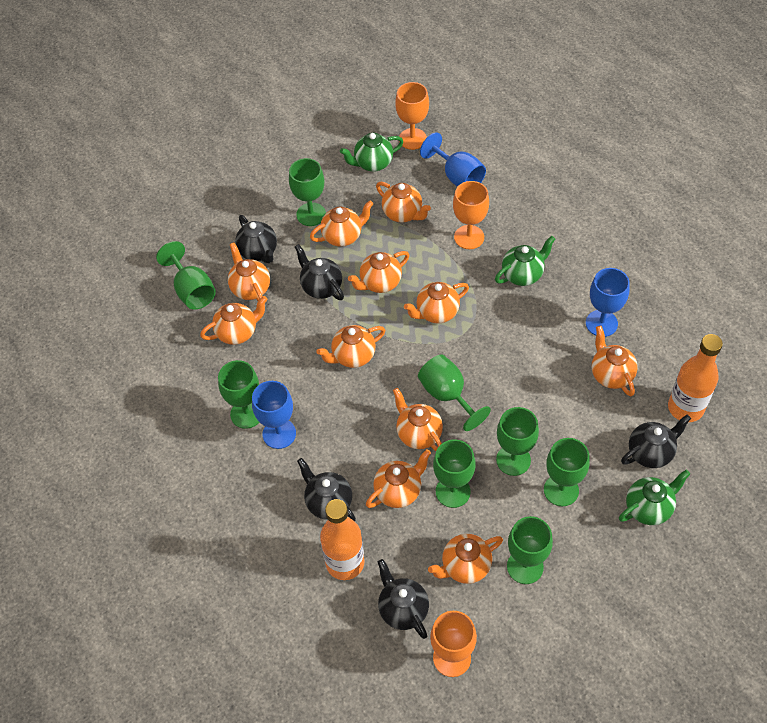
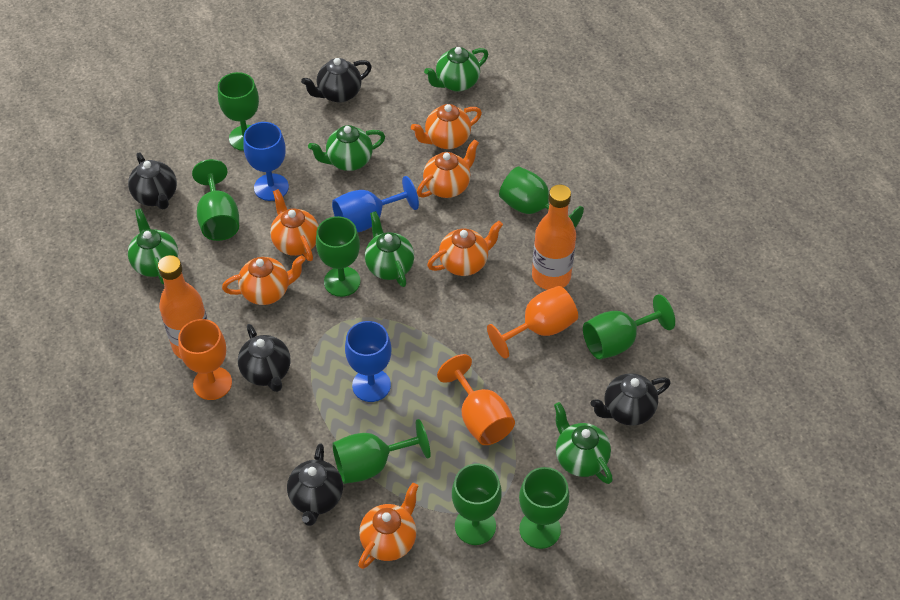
green teapot: 3 -> 5
orange teapot: 11 -> 6

